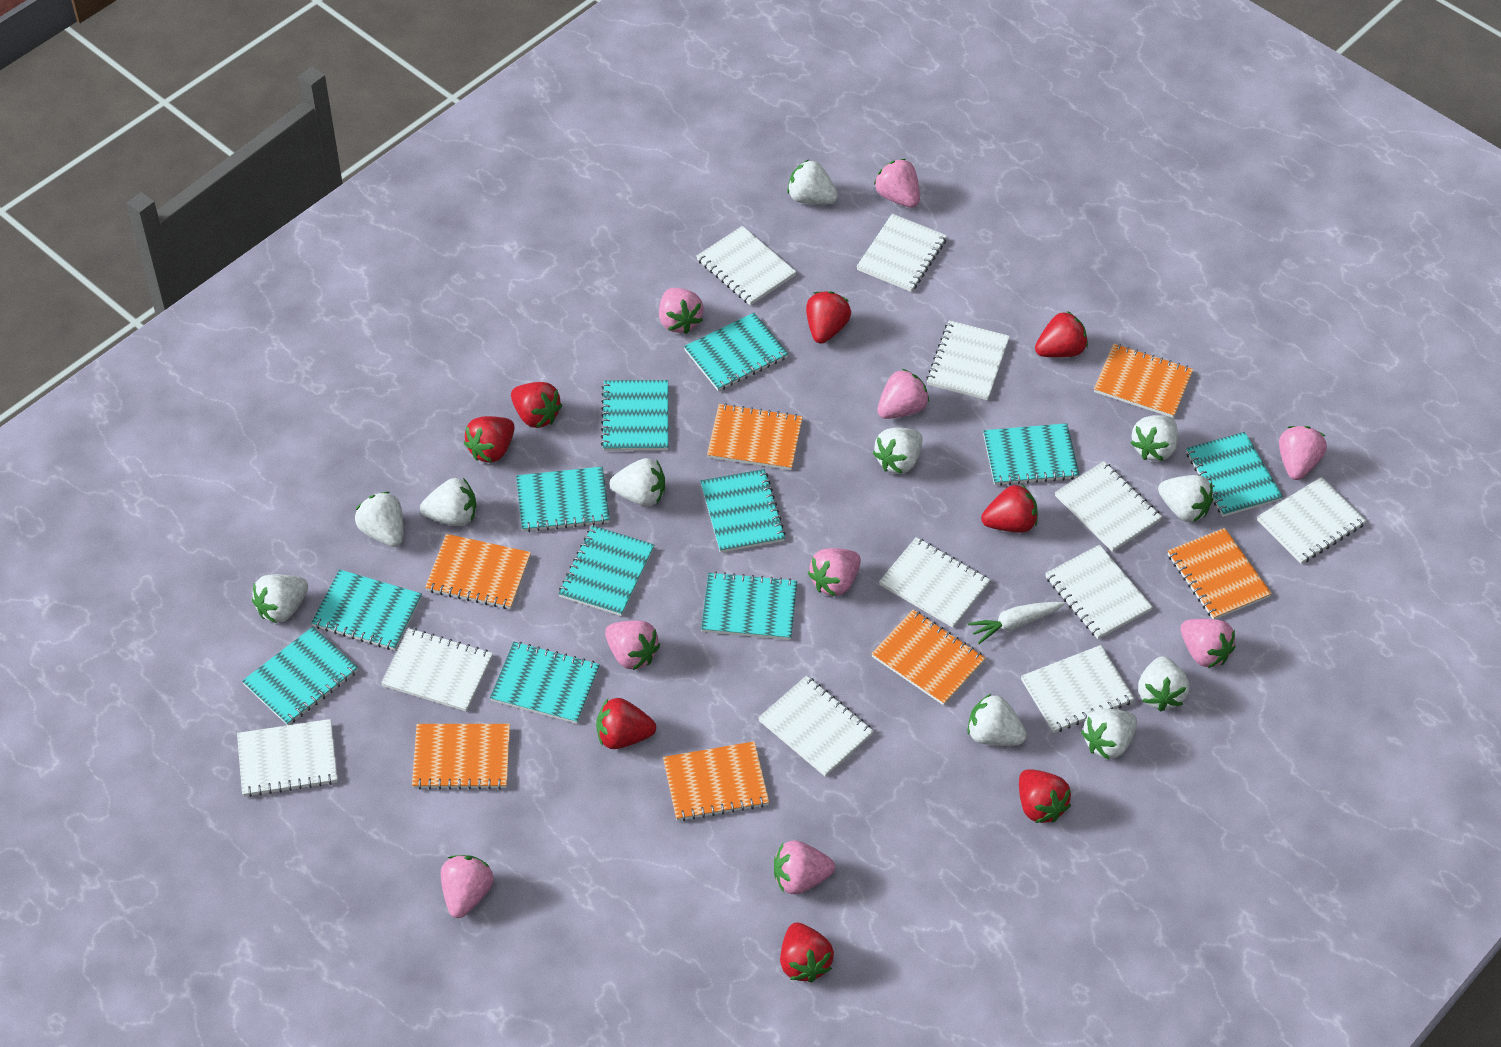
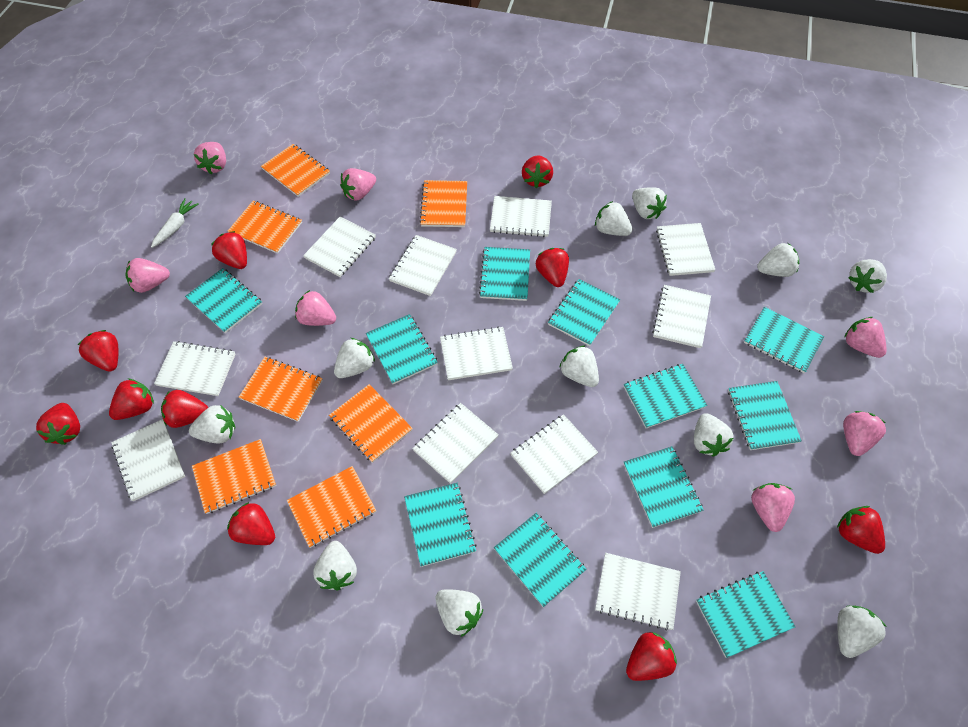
pink strawberry: 9 -> 7
red strawberry: 8 -> 10

